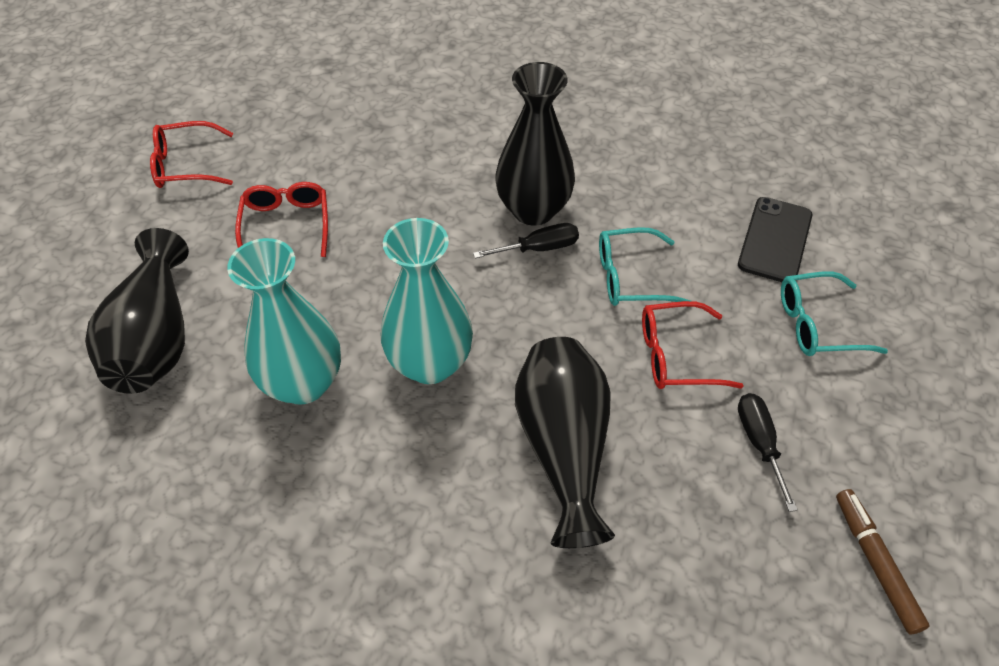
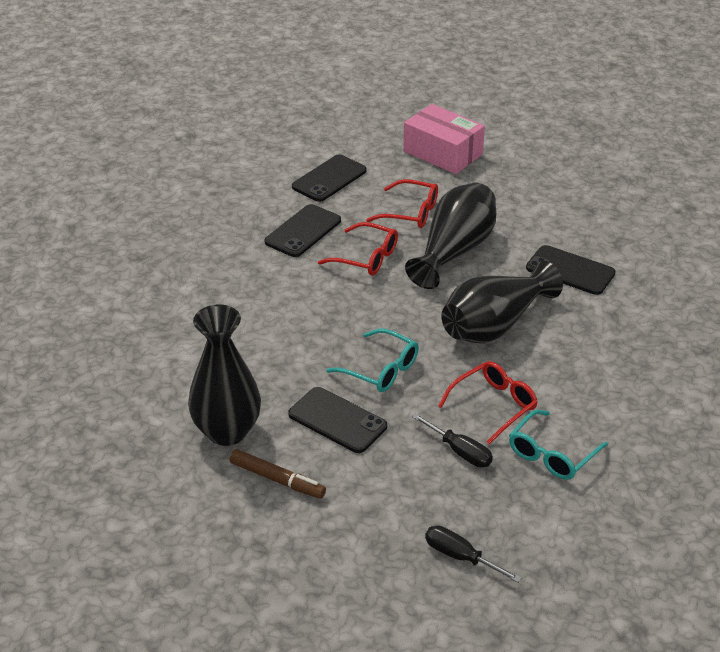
black phone: 1 -> 4
pink box: 0 -> 1
turquoise vase: 2 -> 0

